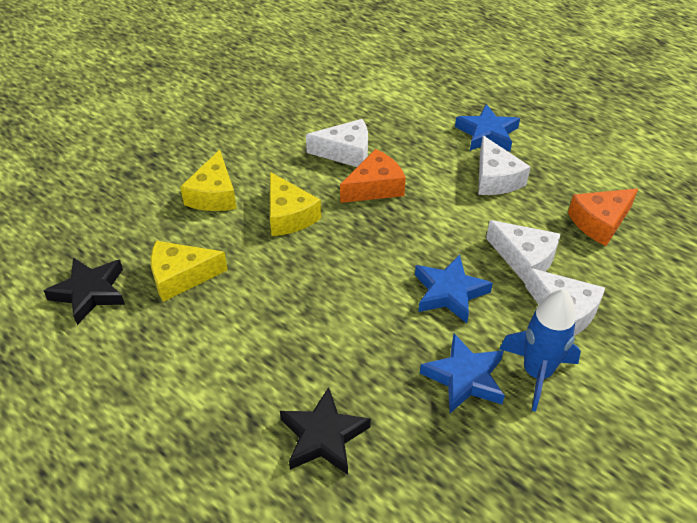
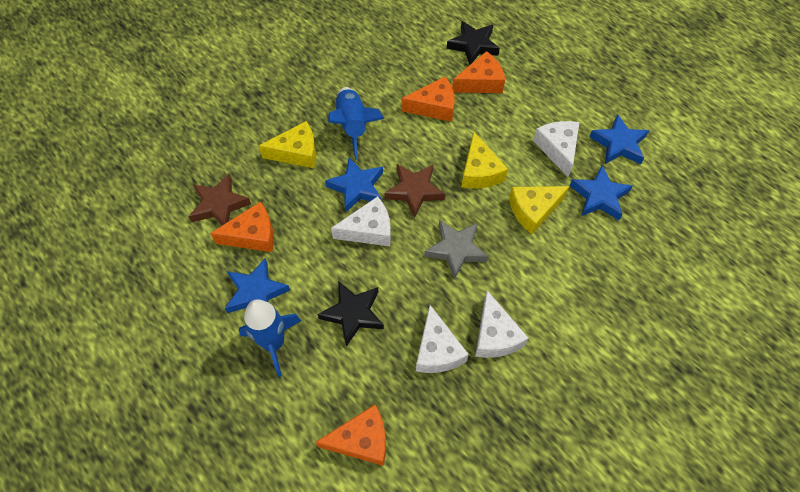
blue rocket: 1 -> 2
blue star: 3 -> 4
brown star: 0 -> 2
grey star: 0 -> 1
orange cheese: 2 -> 4

